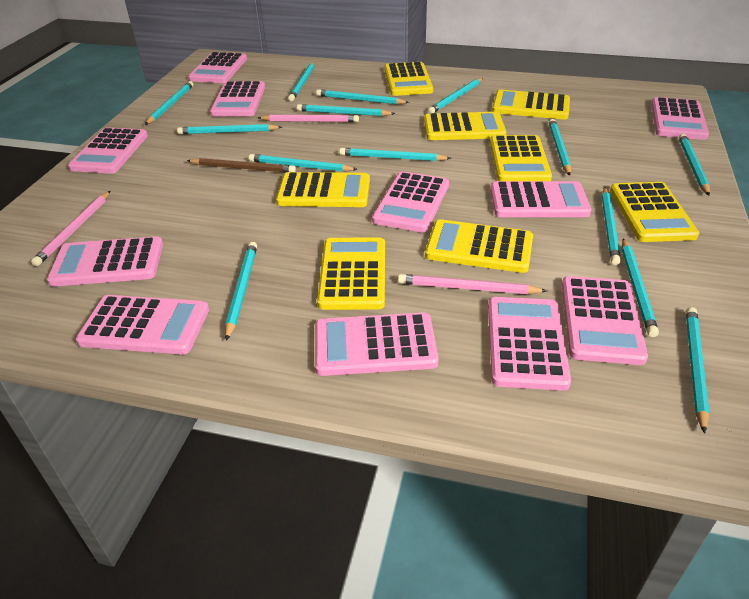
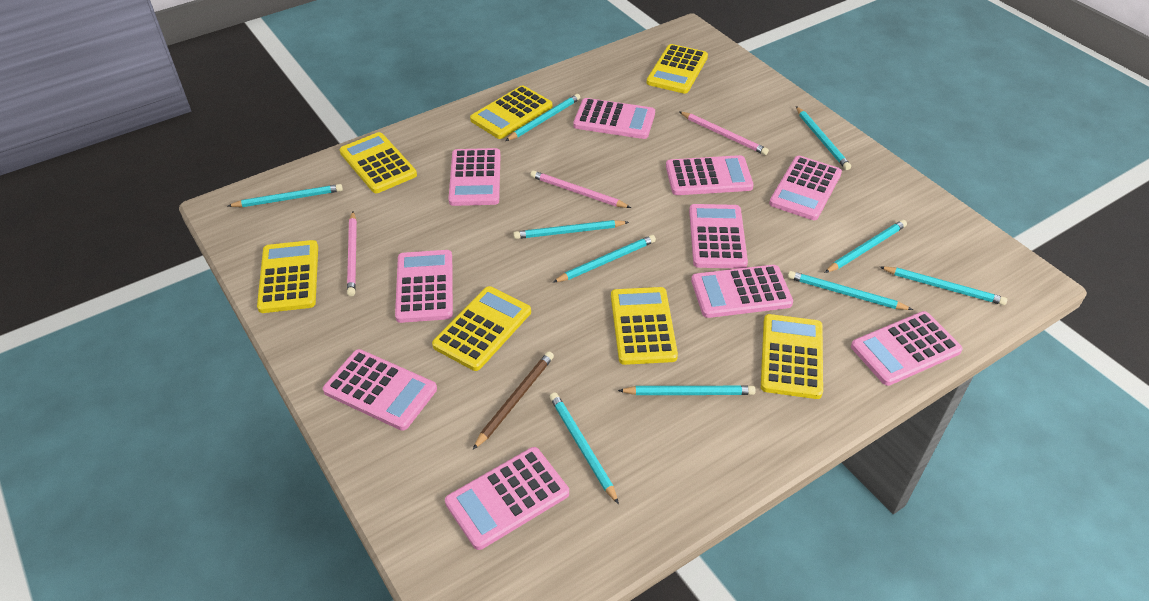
pink calculator: 11 -> 10
turquoise pencil: 14 -> 10
yellow calculator: 8 -> 7

